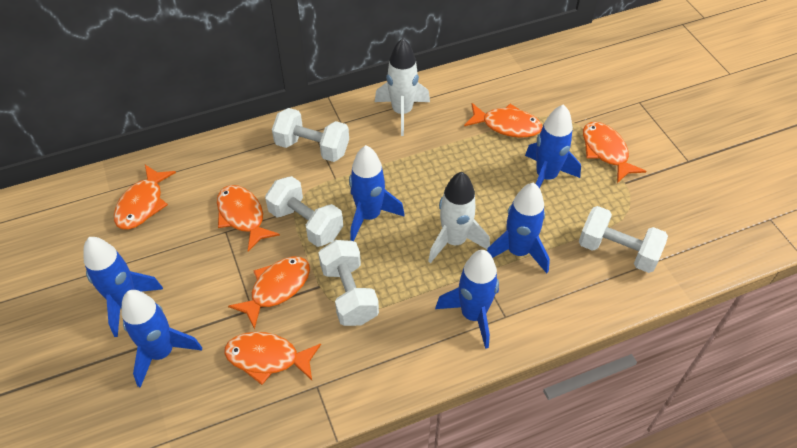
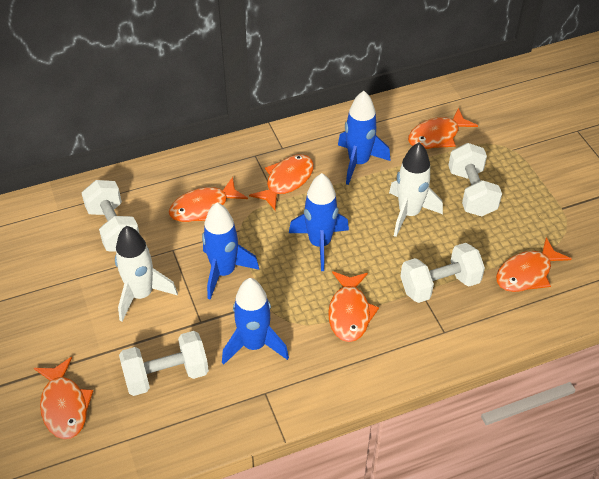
blue rocket: 6 -> 4

